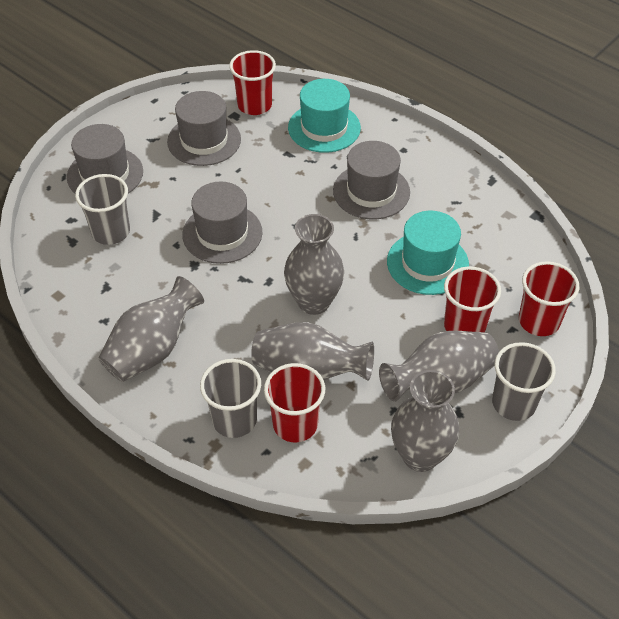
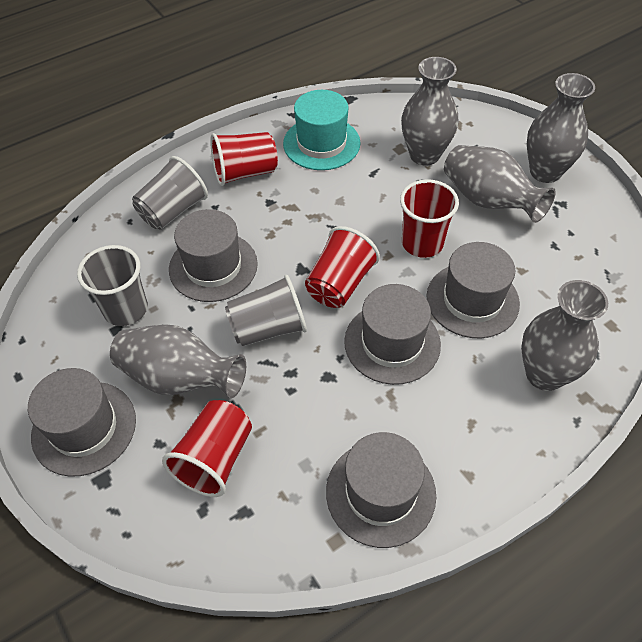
grey hat: 4 -> 5
turquoise hat: 2 -> 1

